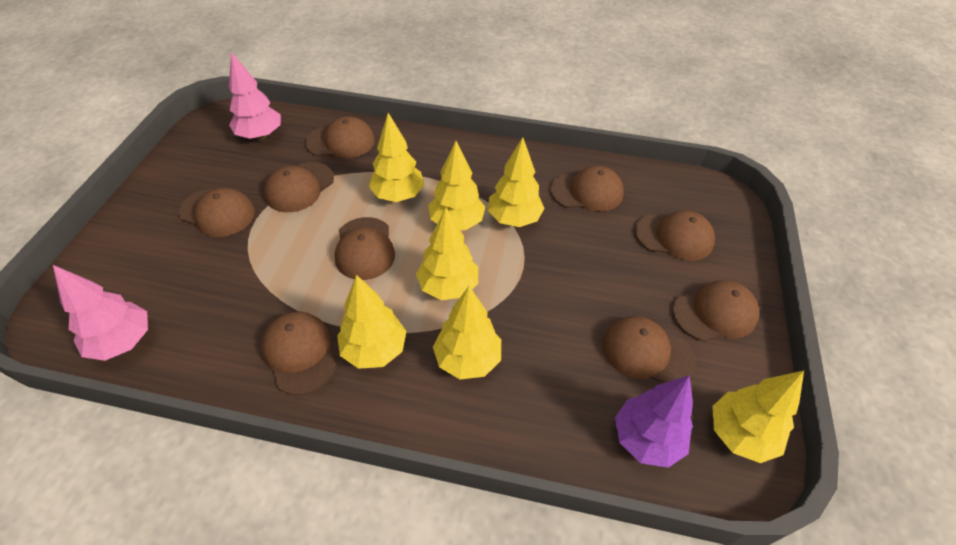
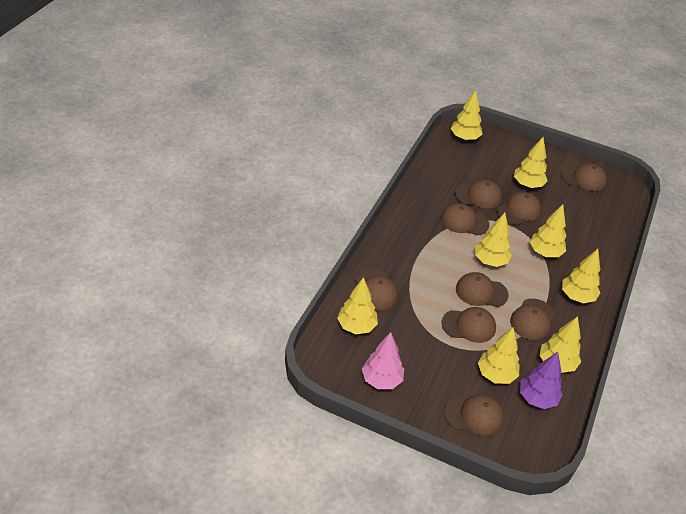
pink tree: 2 -> 1
yellow tree: 7 -> 8

